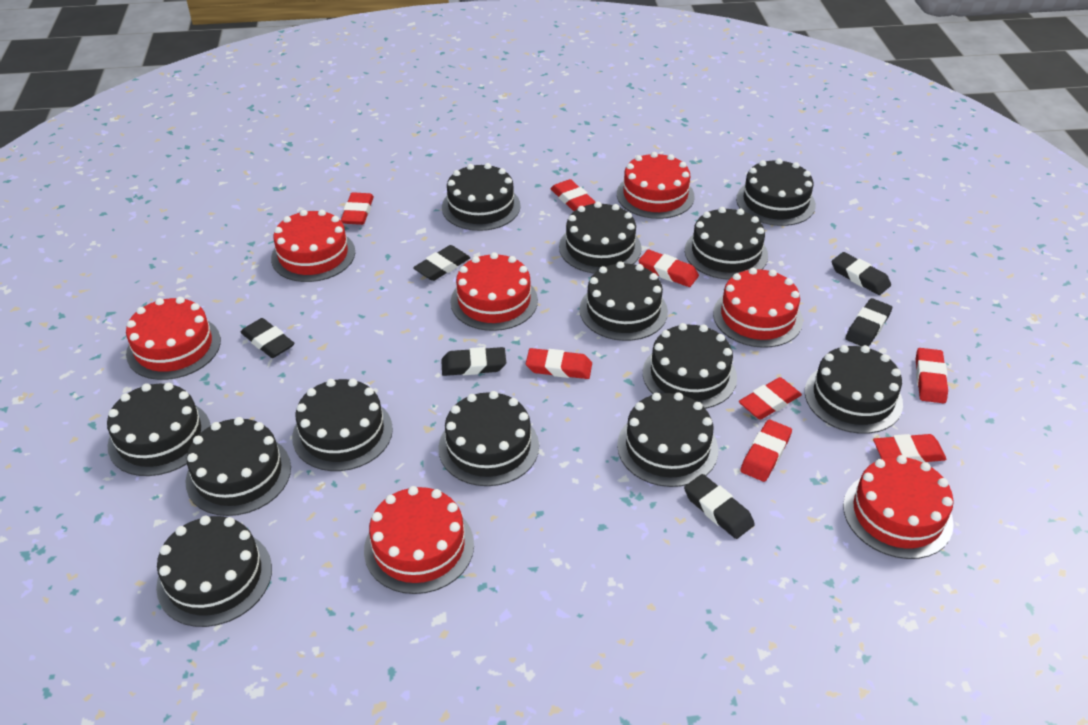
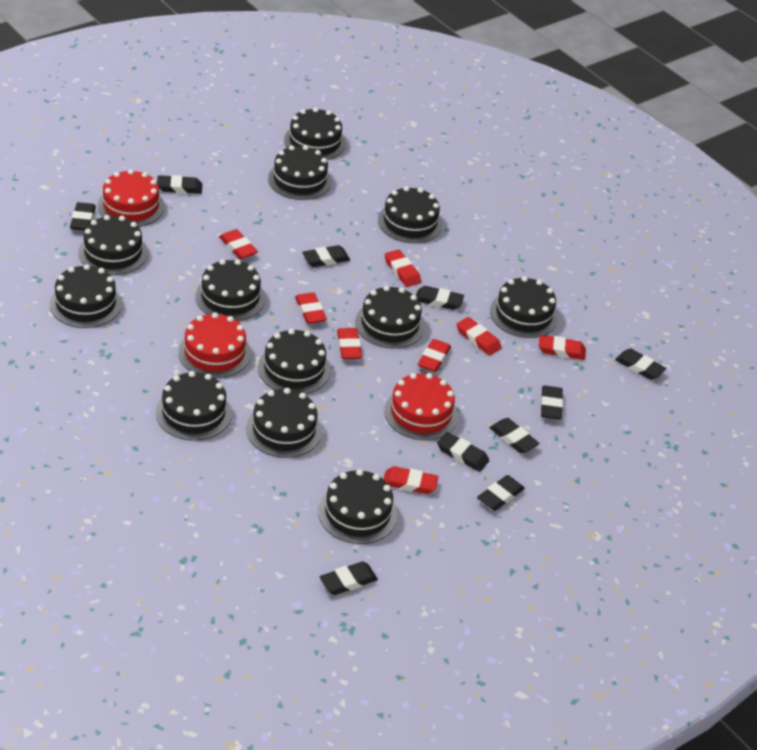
black cake: 13 -> 12
black eraser: 6 -> 10
red cake: 7 -> 3

